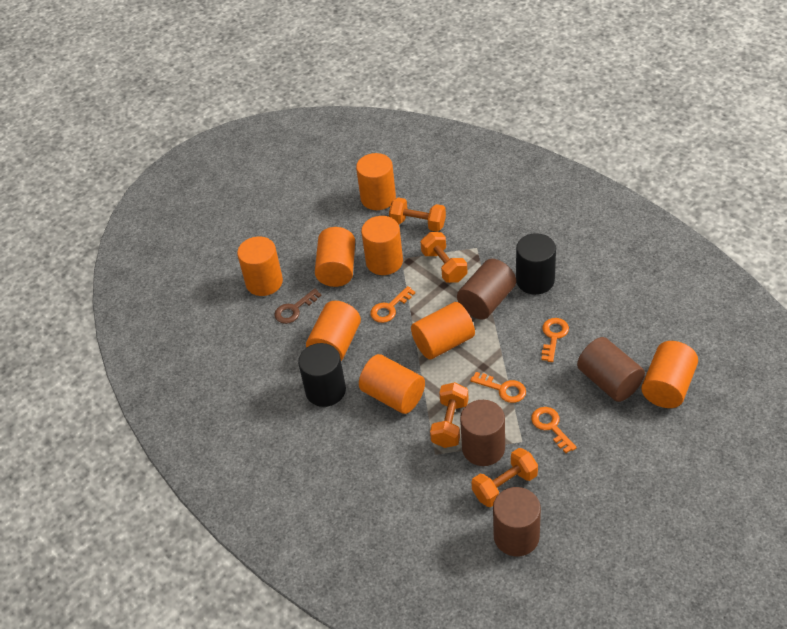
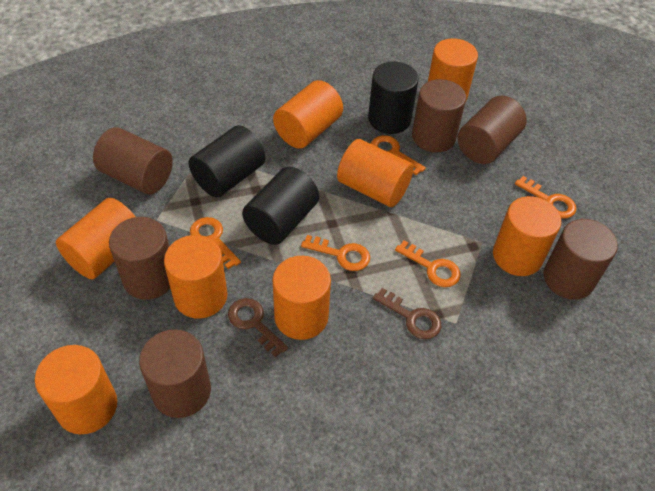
black cylinder: 2 -> 3
brown cylinder: 4 -> 6
brown key: 1 -> 2
orange dumbbell: 4 -> 0
orange key: 4 -> 5

